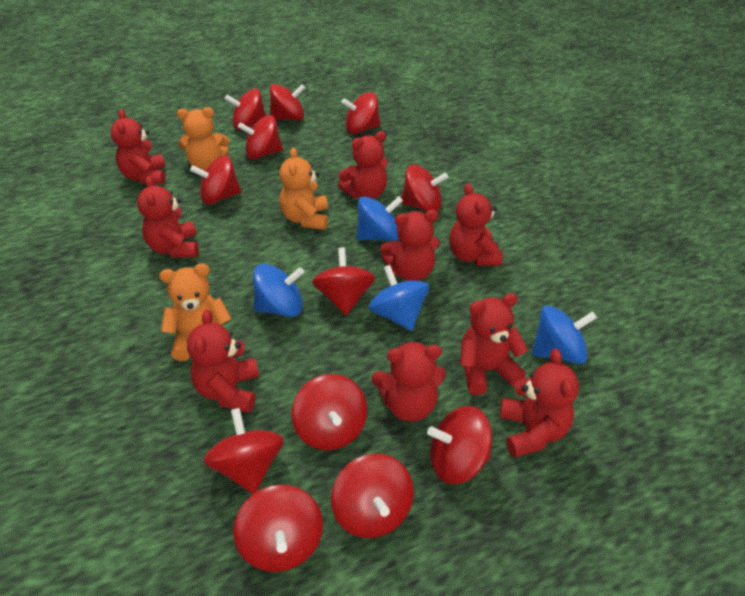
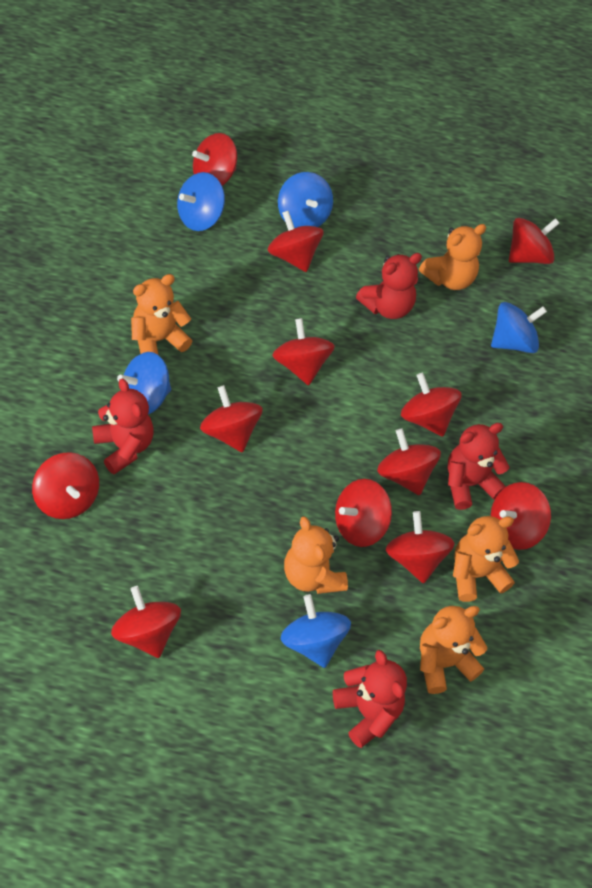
blue spinning top: 4 -> 5
orange teddy bear: 3 -> 5
red teddy bear: 9 -> 4

